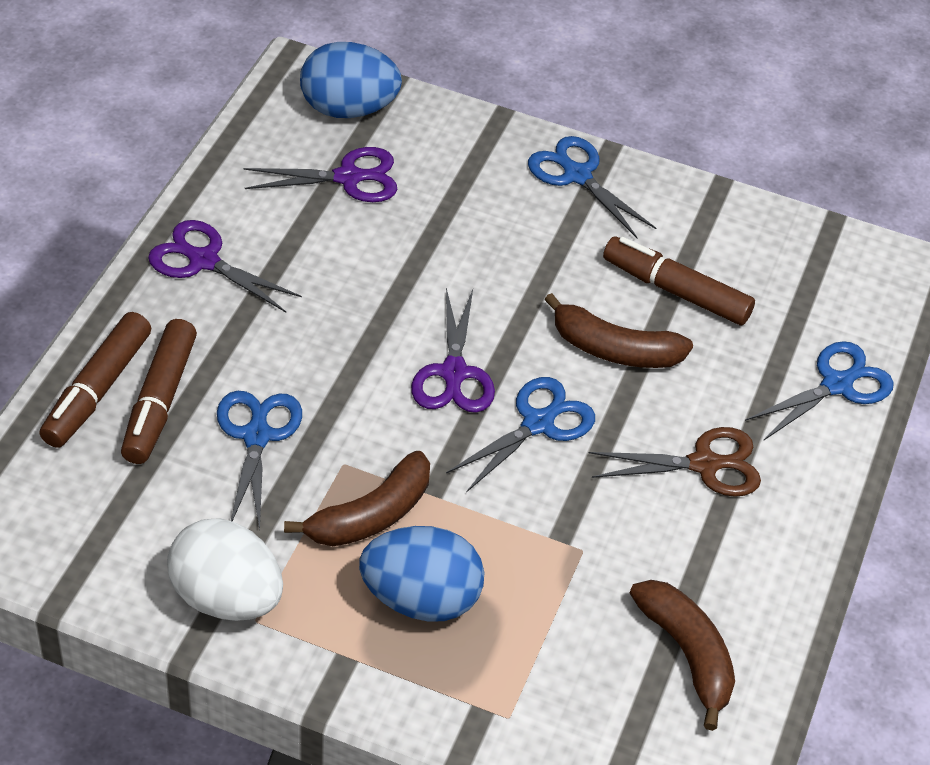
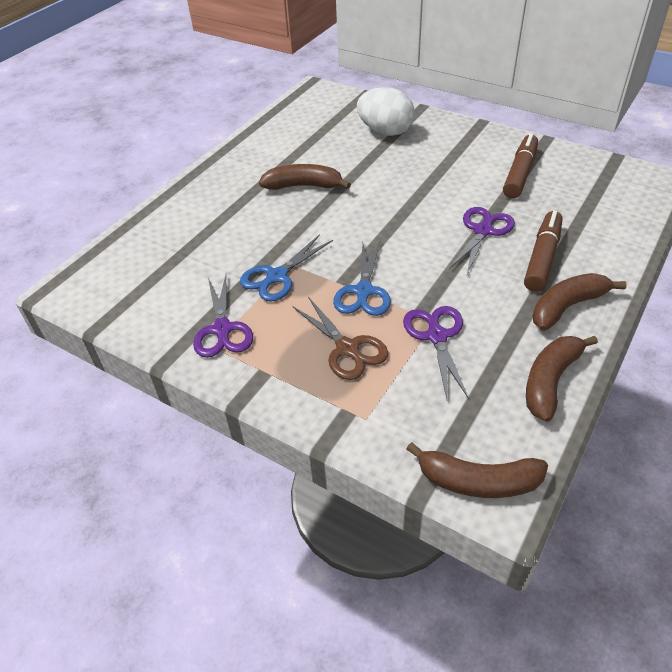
blue egg: 2 -> 0
blue scissors: 4 -> 2
brown banana: 3 -> 4
brown marker: 3 -> 2

